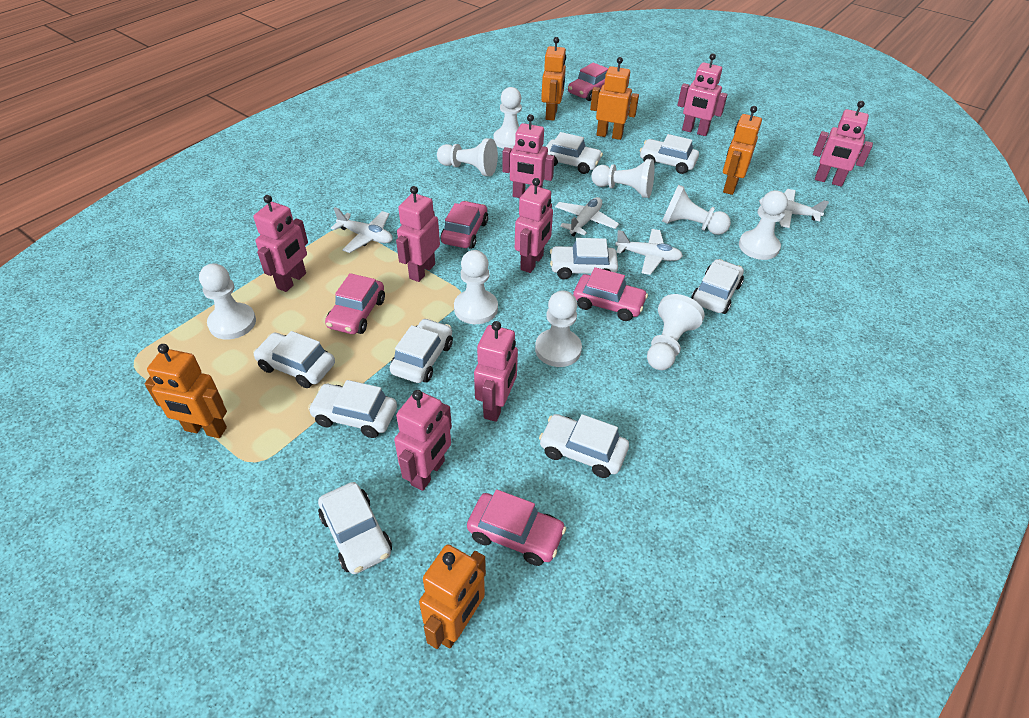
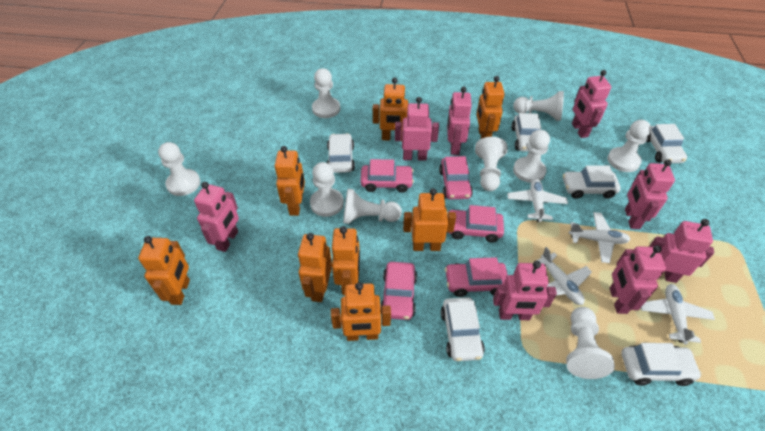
orange robot: 5 -> 8
white car: 9 -> 6

